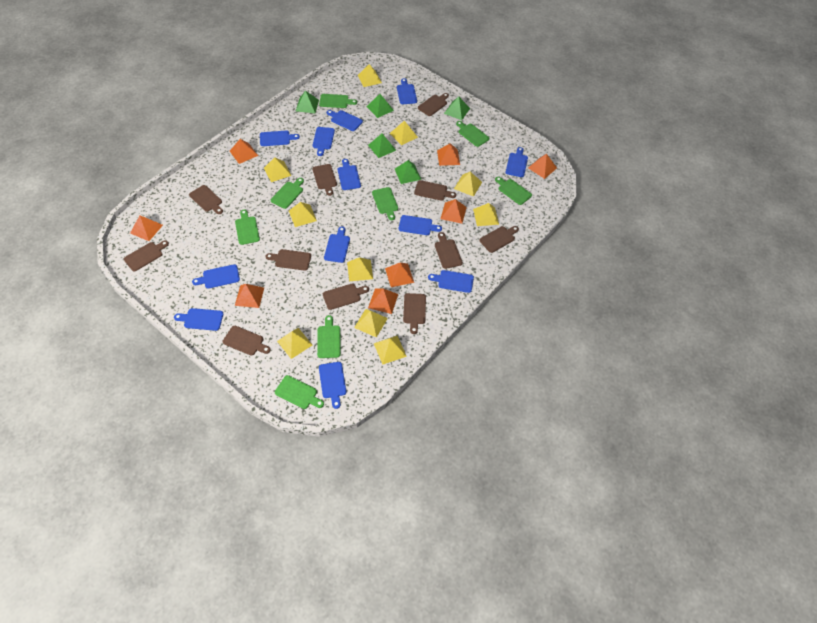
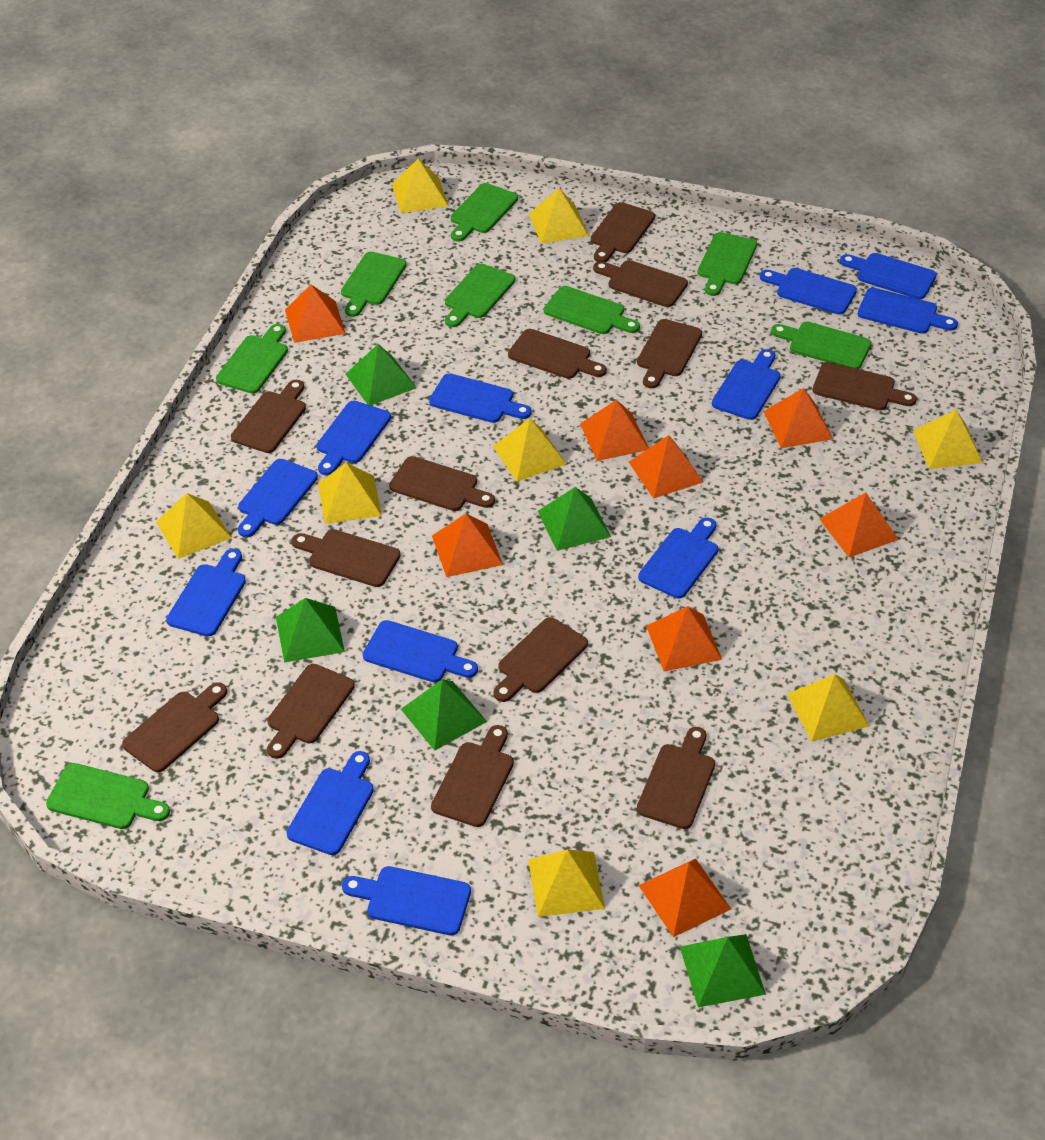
brown cutting board: 11 -> 13
yellow pyramid: 10 -> 8

